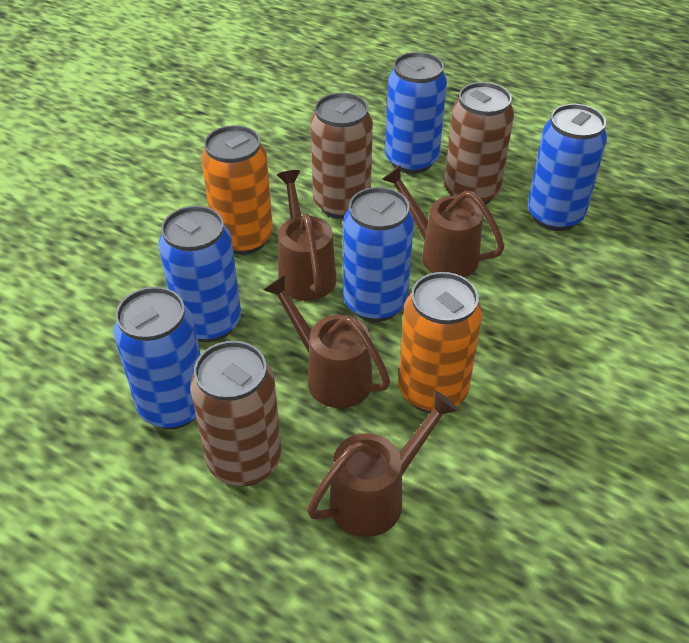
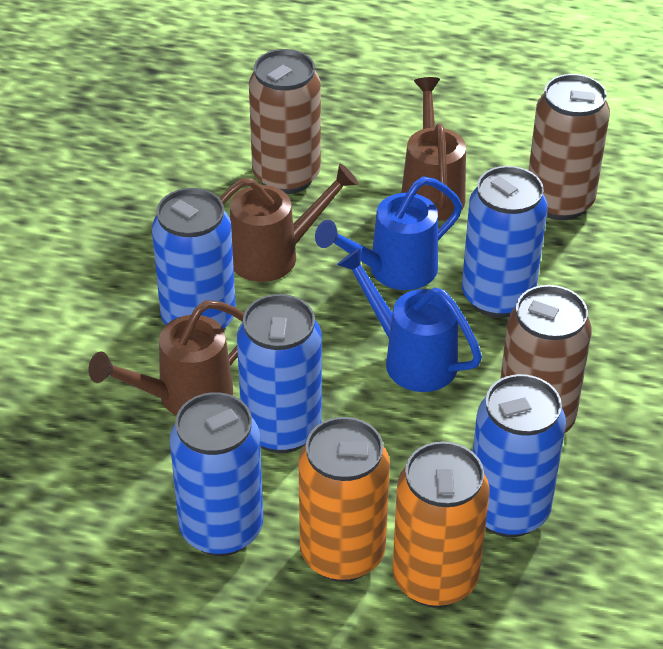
blue watering can: 0 -> 2
brown watering can: 4 -> 3

